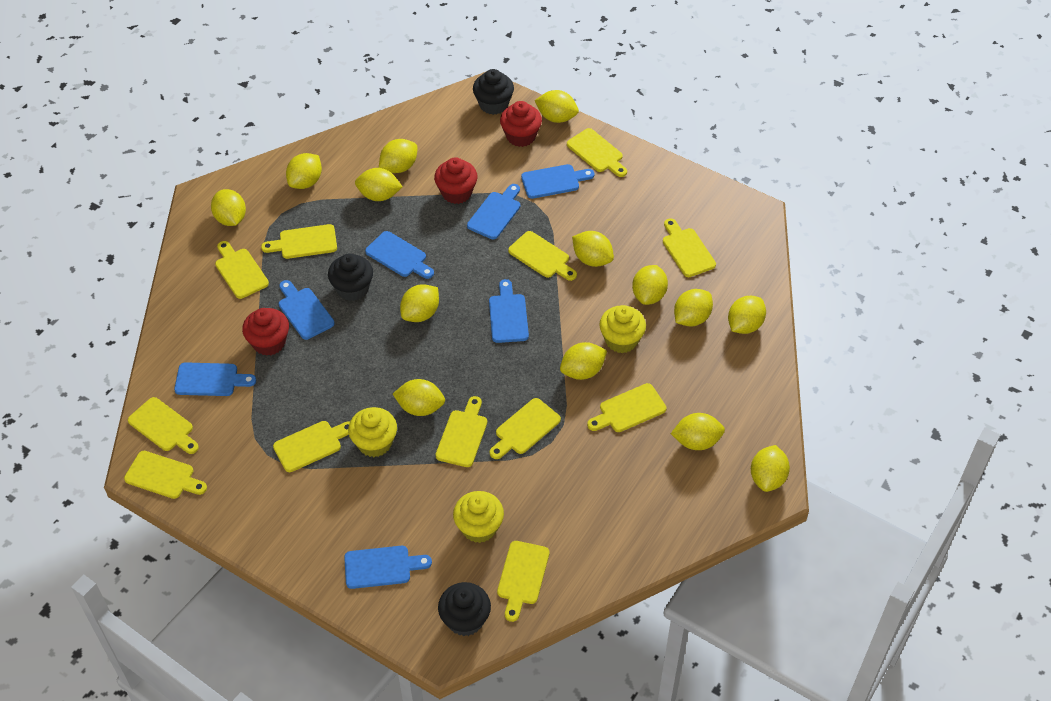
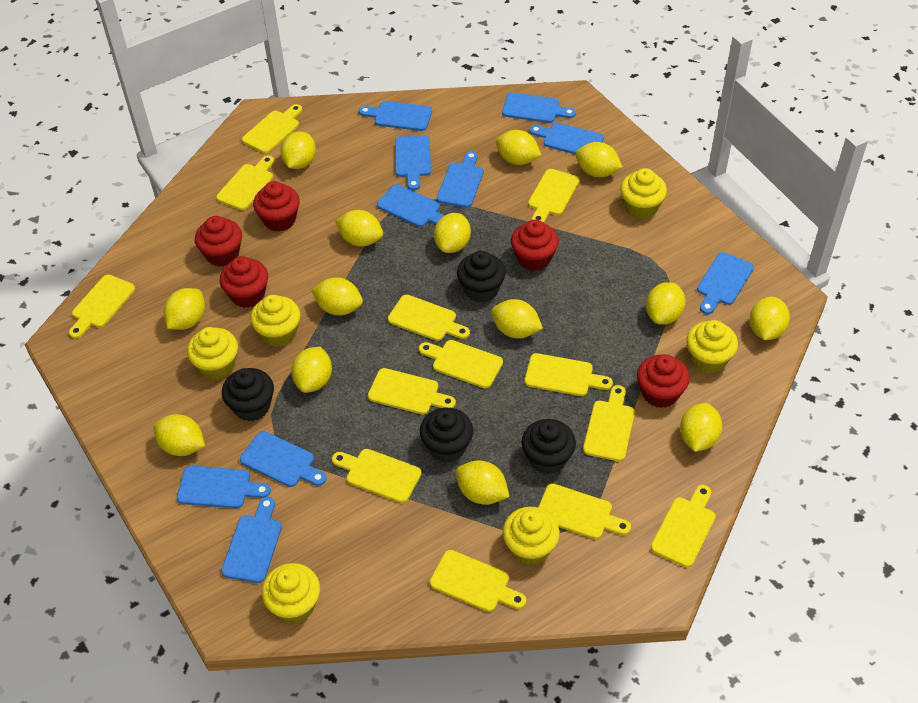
black cupcake: 3 -> 4
blue cutting board: 7 -> 10
red cupcake: 3 -> 5
yellow cupcake: 3 -> 6
yellow cutting board: 12 -> 13

